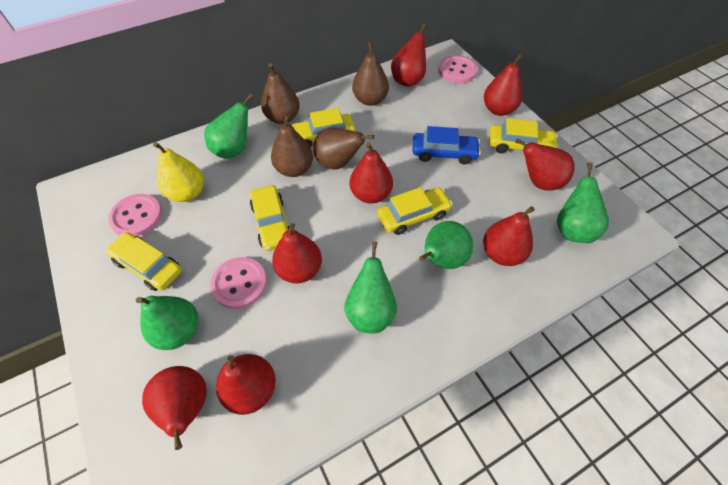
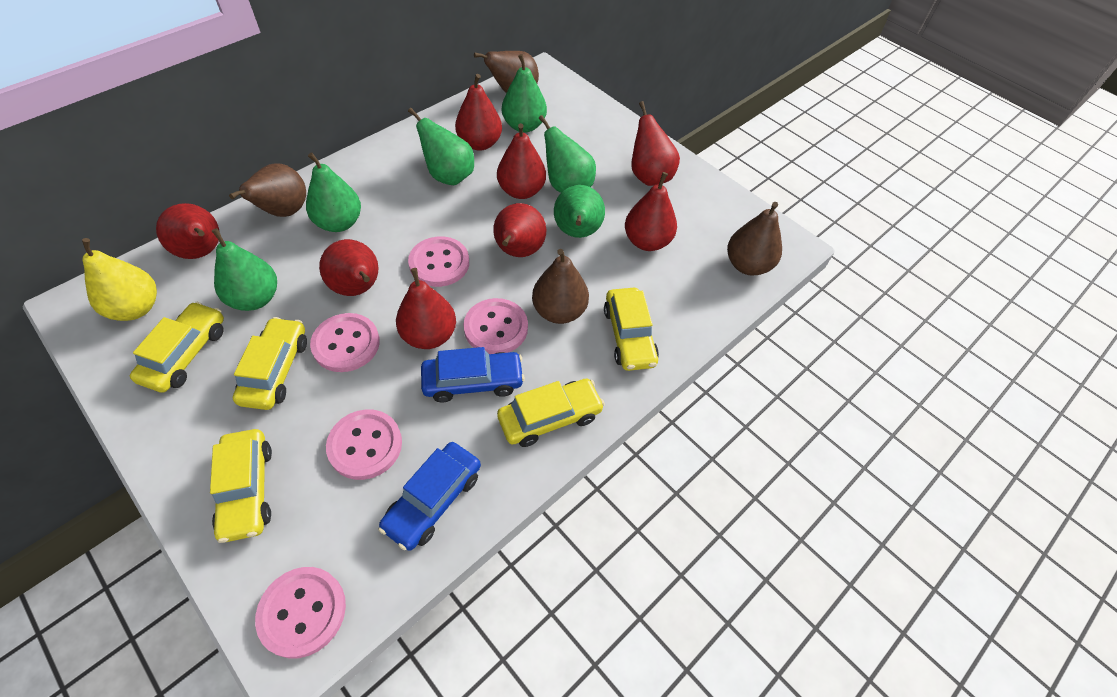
blue car: 1 -> 2
green pear: 5 -> 6
pink button: 3 -> 5

